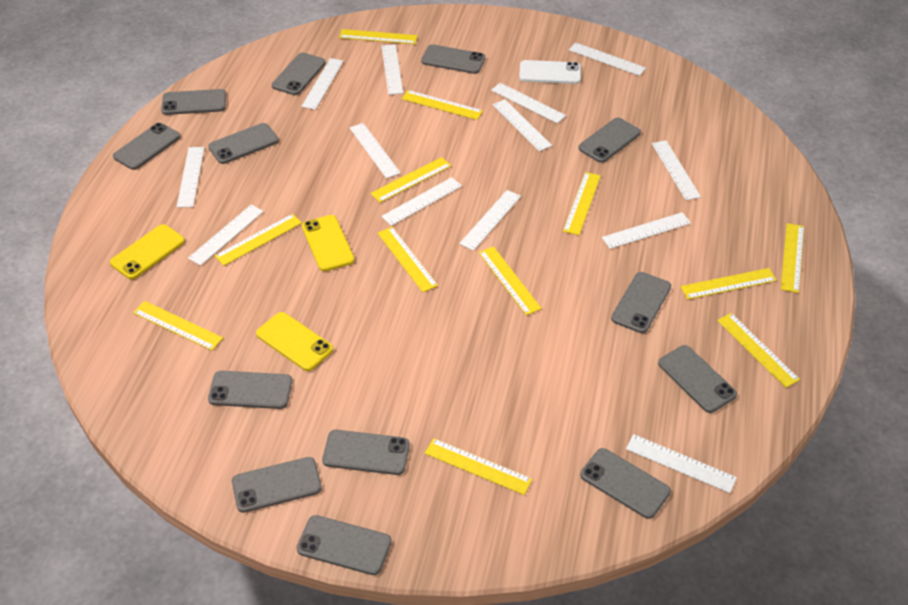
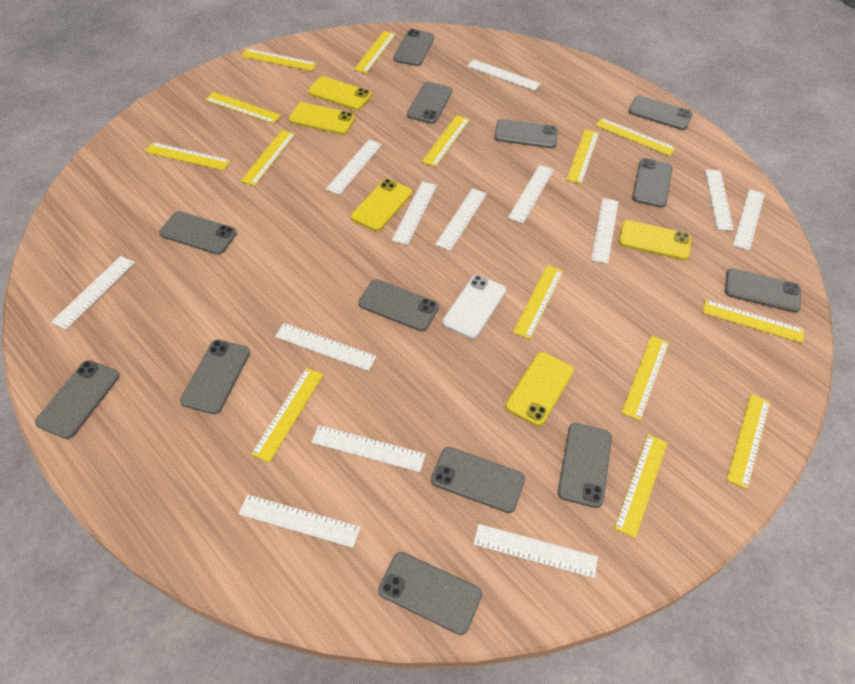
yellow phone: 3 -> 5
yellow ruler: 12 -> 14

